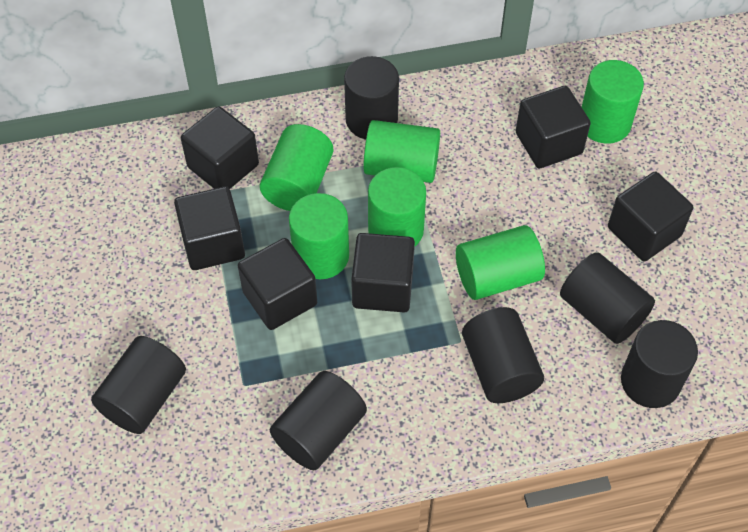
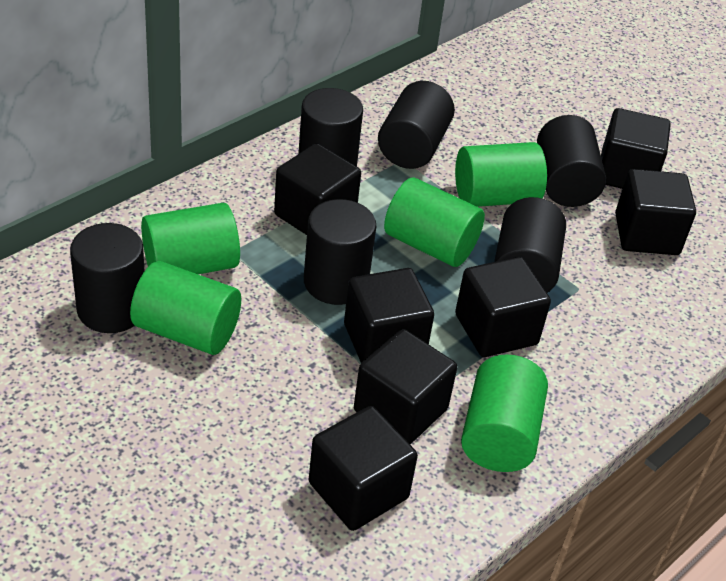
black cube: 6 -> 7
green cylinder: 6 -> 5

